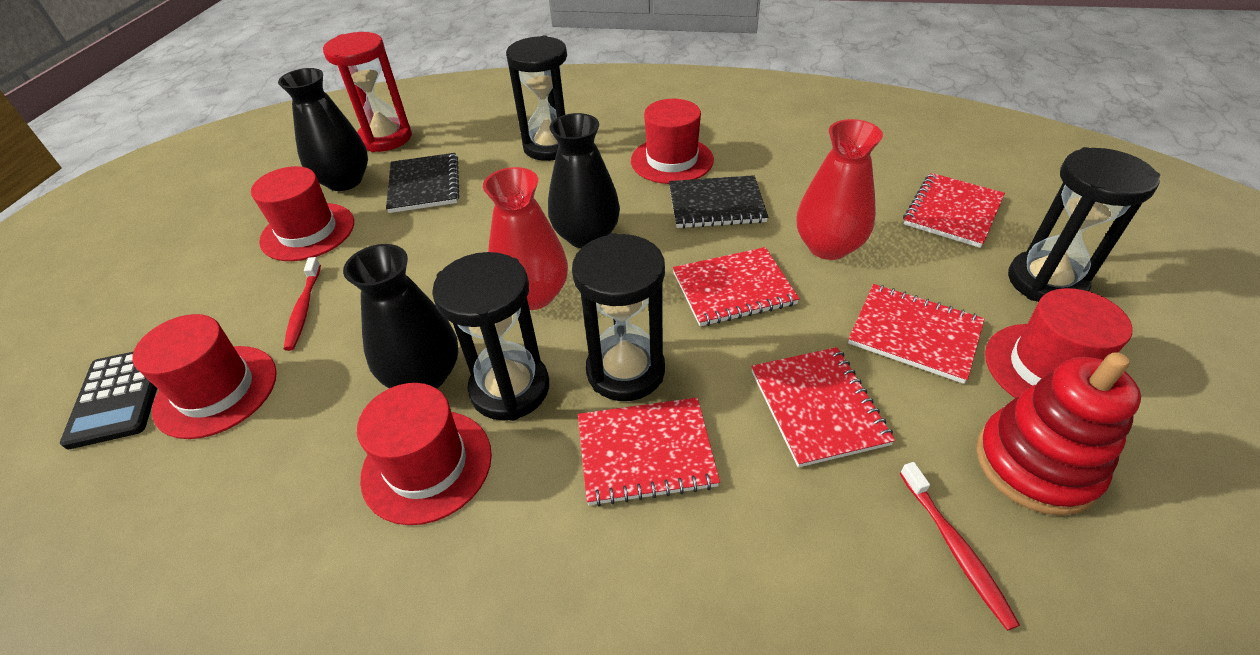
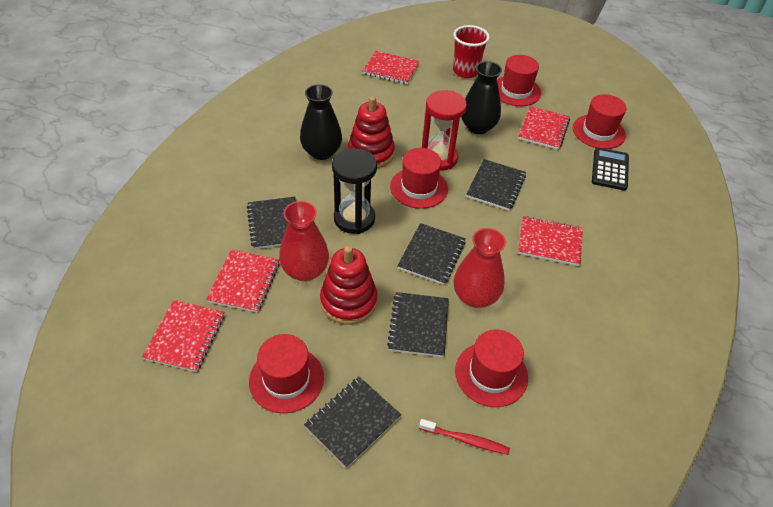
black hourglass: 4 -> 1
black notebook: 2 -> 5
black vase: 3 -> 2
red cup: 0 -> 1
red stacking toy: 1 -> 2
red toothbrush: 2 -> 1

